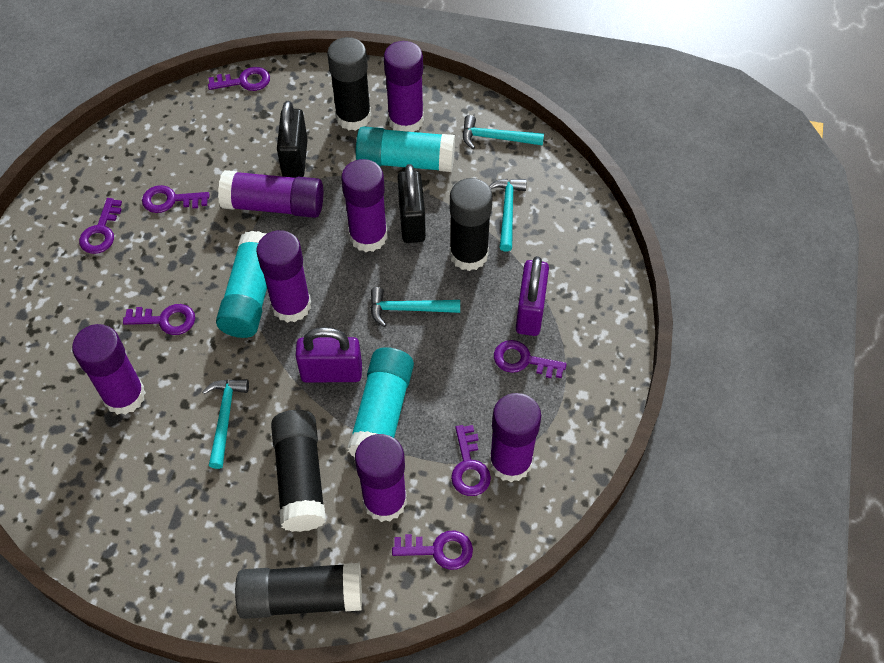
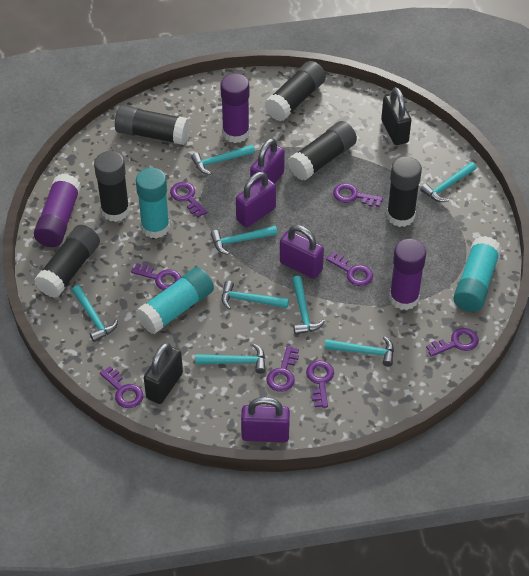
black glue stick: 4 -> 6
purple glue stick: 7 -> 3
purple key: 7 -> 8
purple padlock: 2 -> 4
turquoise hammer: 4 -> 8

